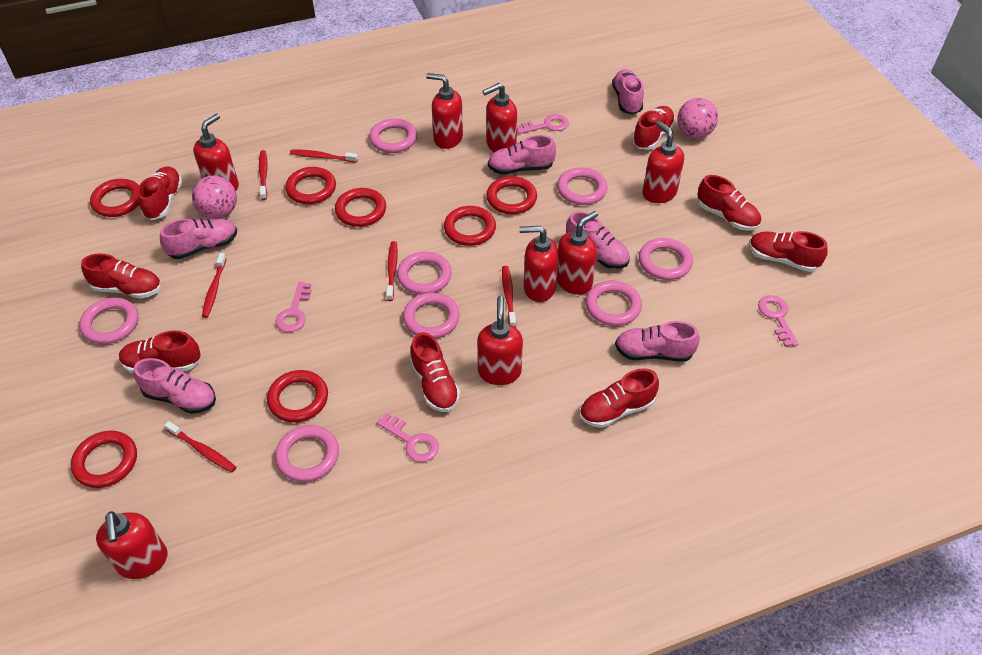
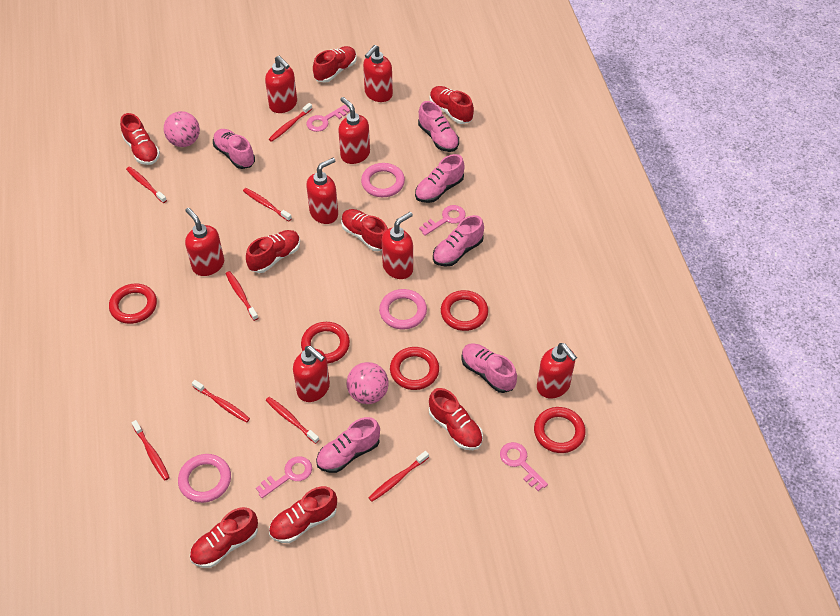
pink ring: 8 -> 3
red ring: 7 -> 5
red toothbrush: 6 -> 8

